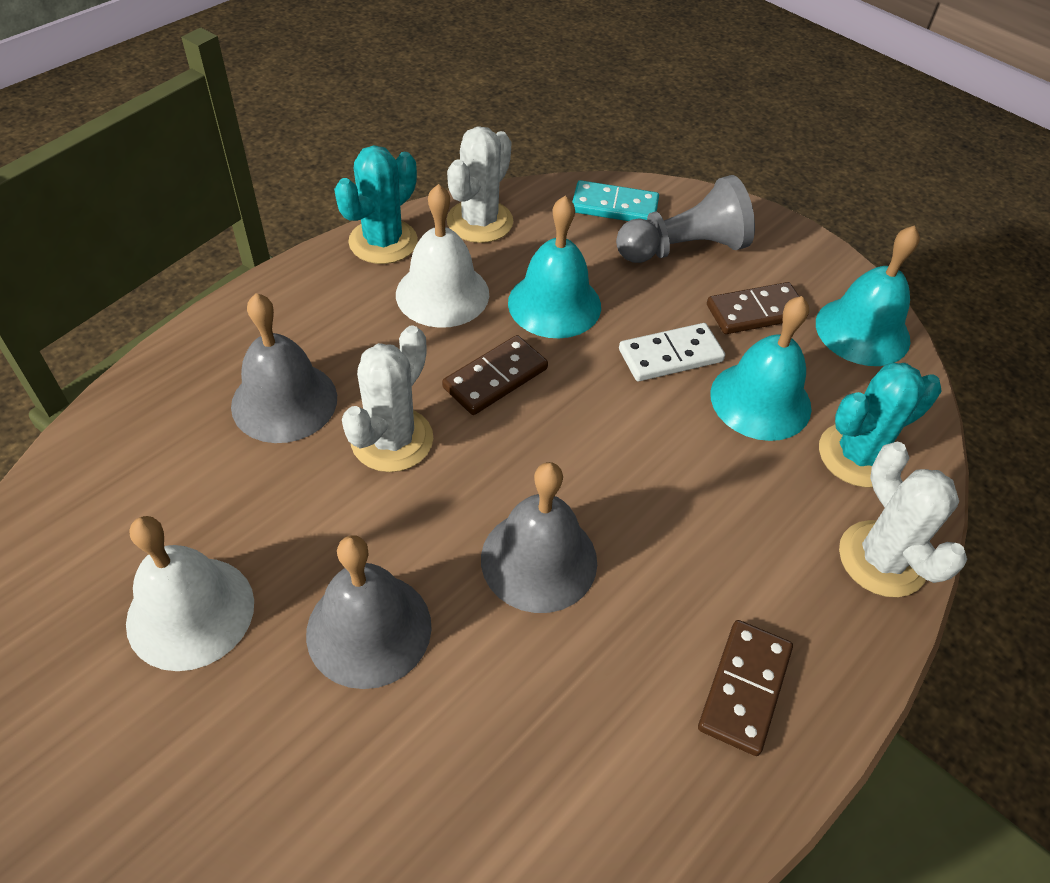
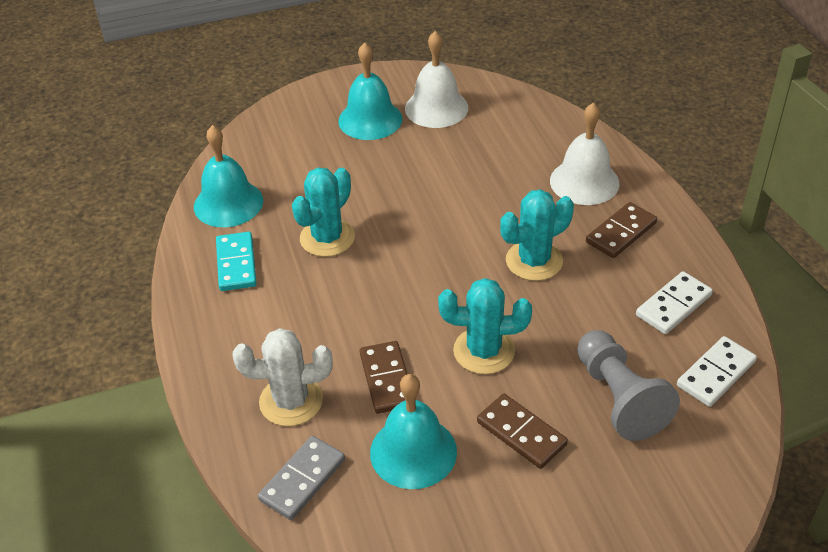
grey bell: 3 -> 0
grey domino: 0 -> 1
turquoise cactus: 2 -> 3
white cactus: 3 -> 1
white domino: 1 -> 2

